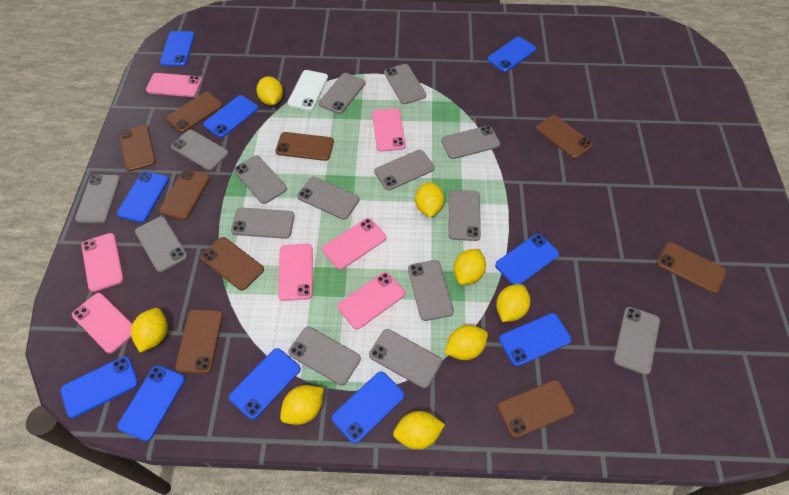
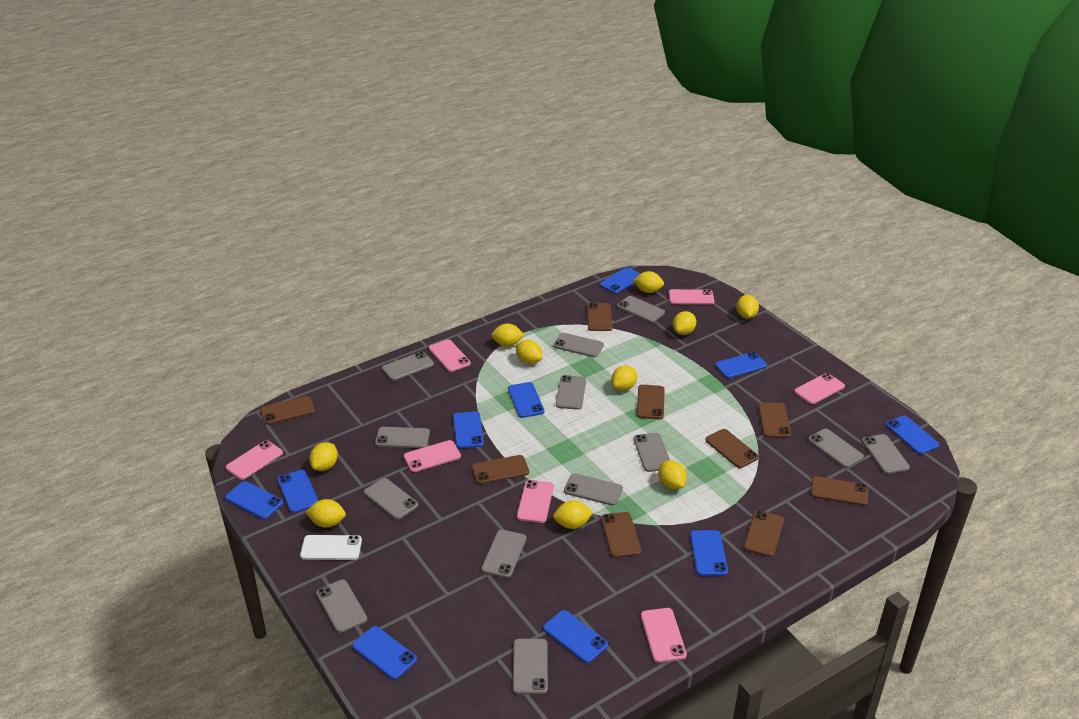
grey phone: 15 -> 13
yellow lemon: 8 -> 10

